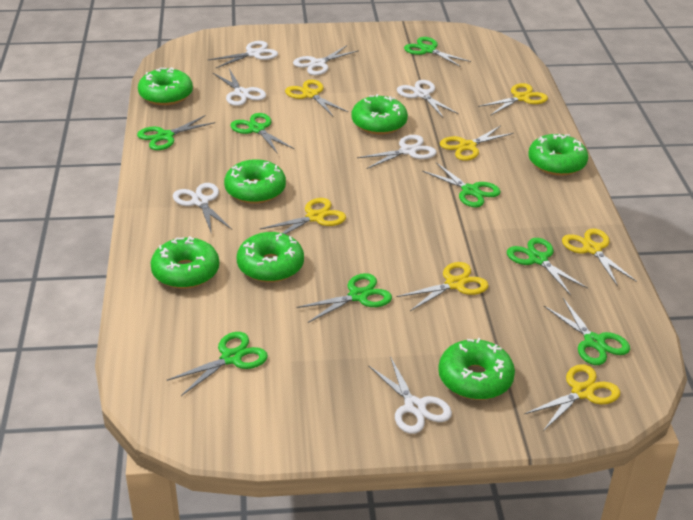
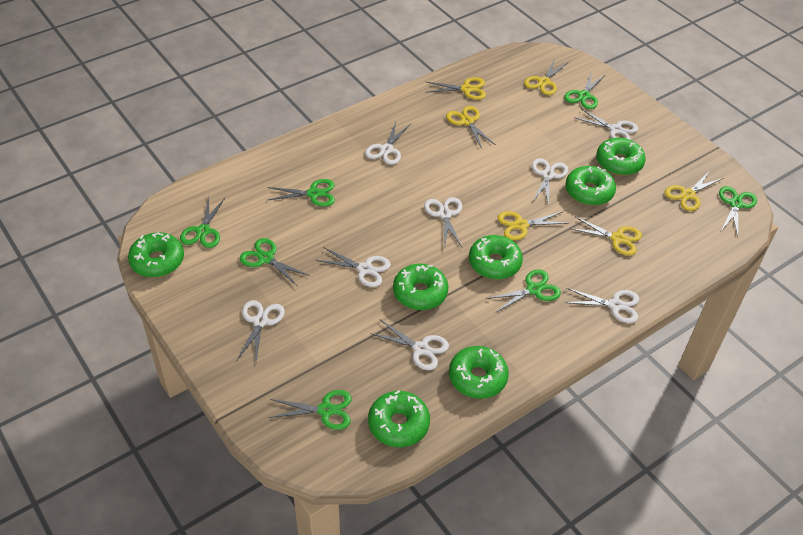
green scissors: 8 -> 7
white scissors: 7 -> 8
yellow scissors: 7 -> 6

